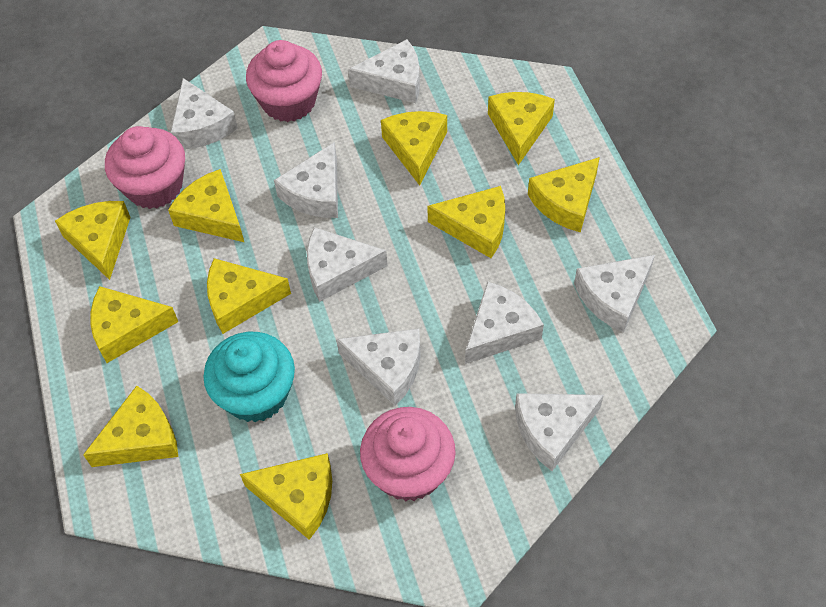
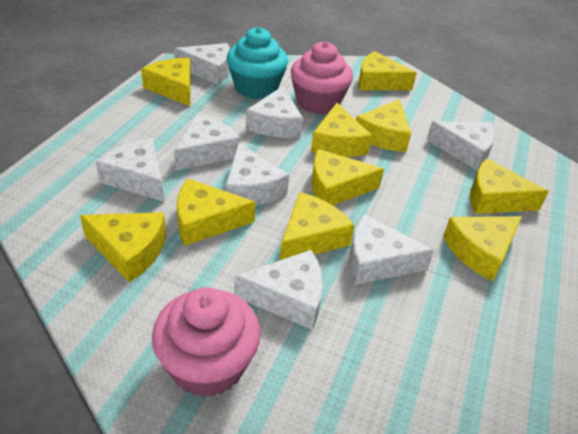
pink cupcake: 3 -> 2

